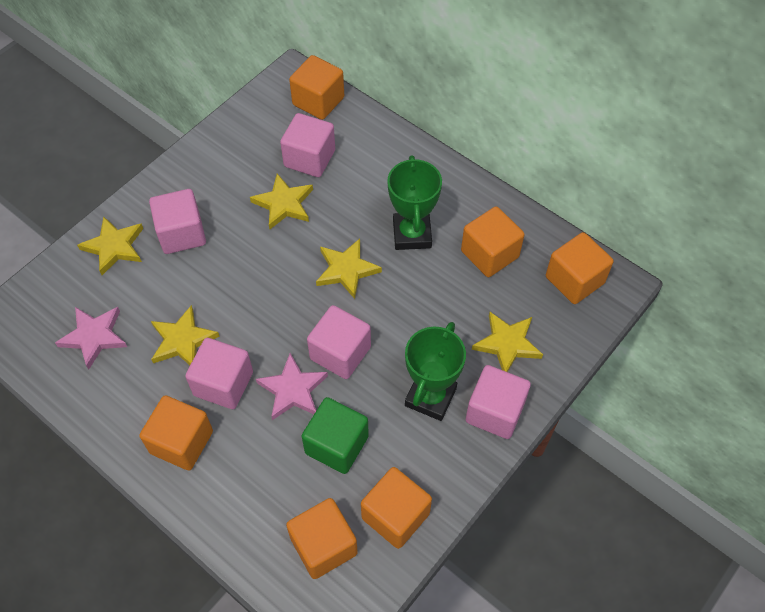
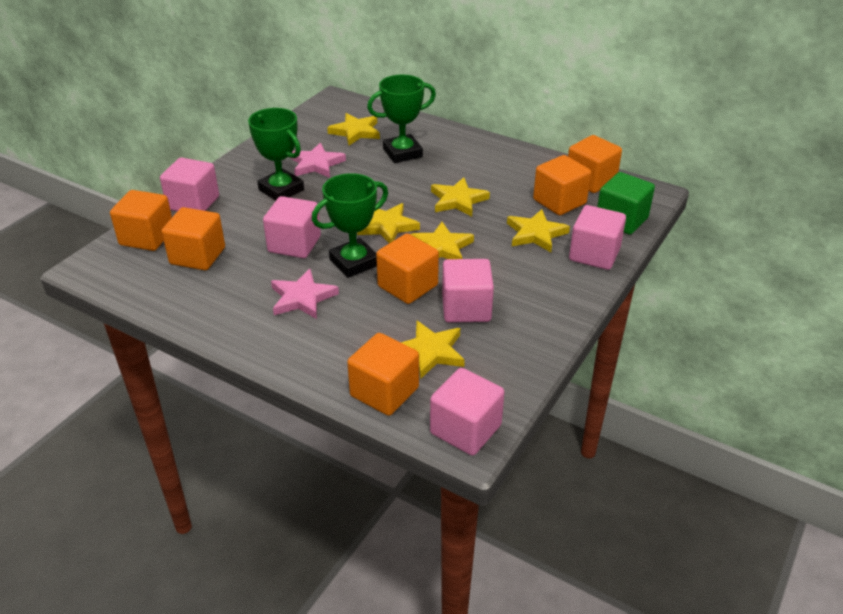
green trophy: 2 -> 3
yellow star: 5 -> 6

